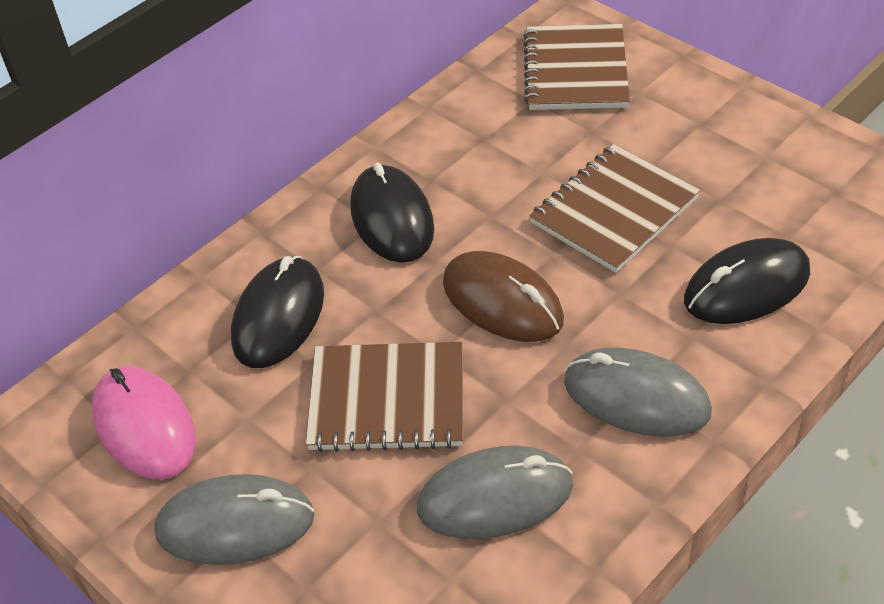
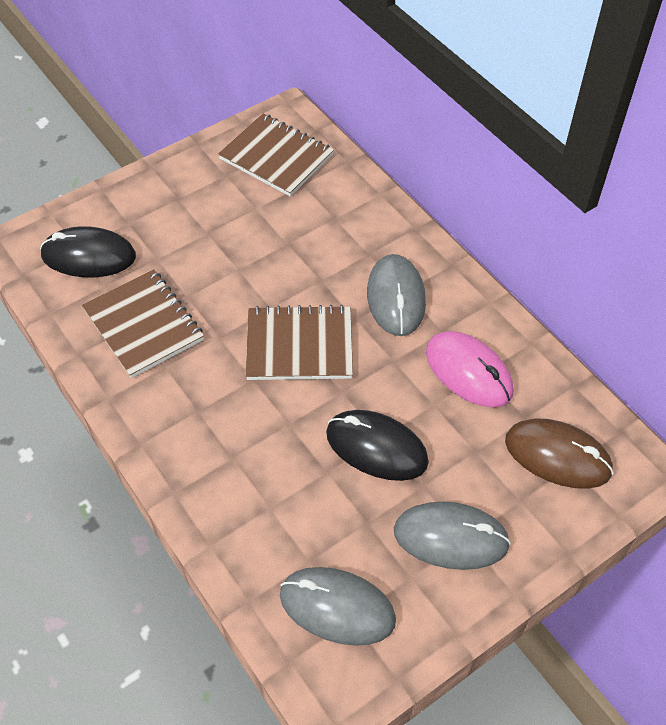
black mouse: 3 -> 2

